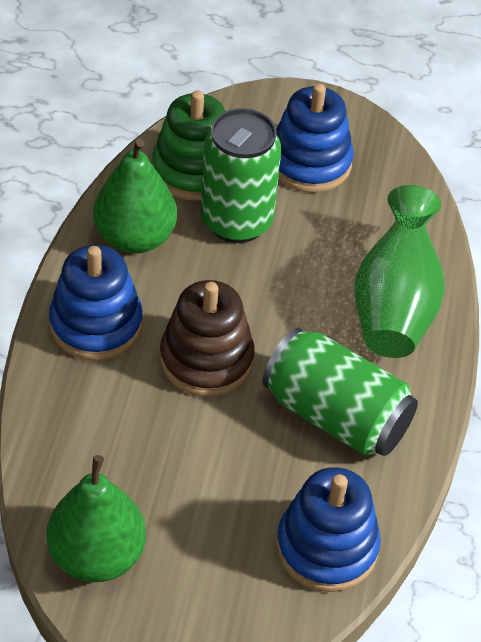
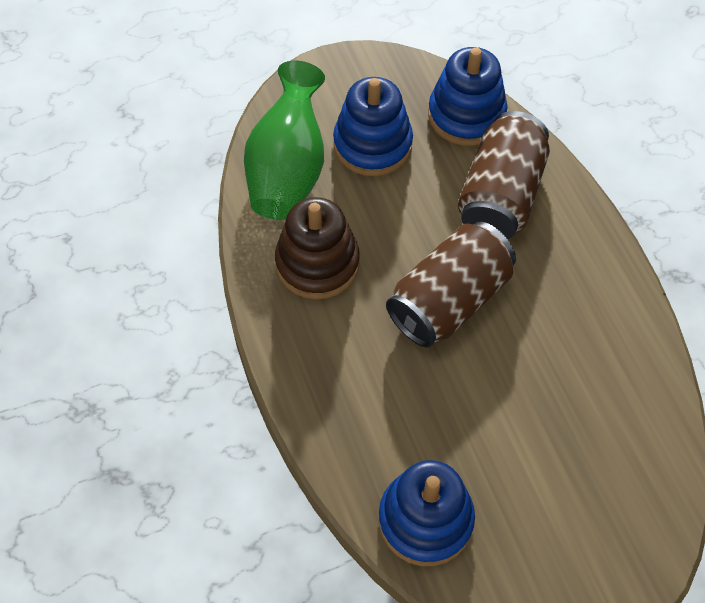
brown can: 0 -> 2
green can: 2 -> 0
green pear: 2 -> 0
green stacking toy: 1 -> 0

